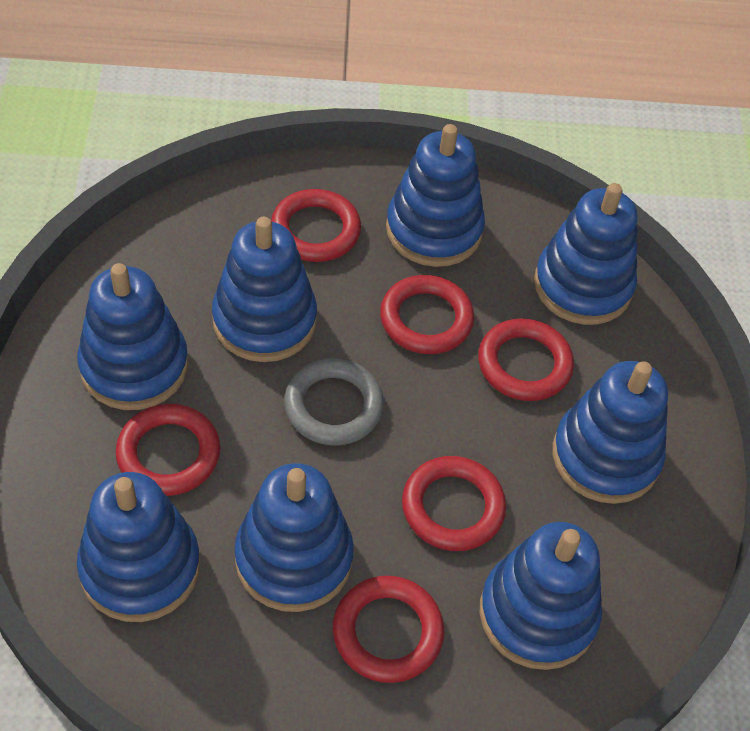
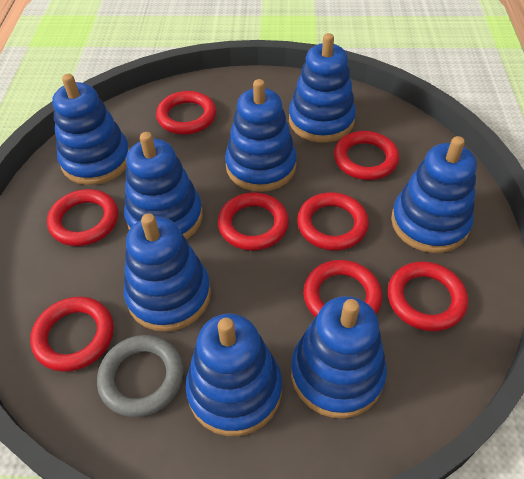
red ring: 6 -> 8

